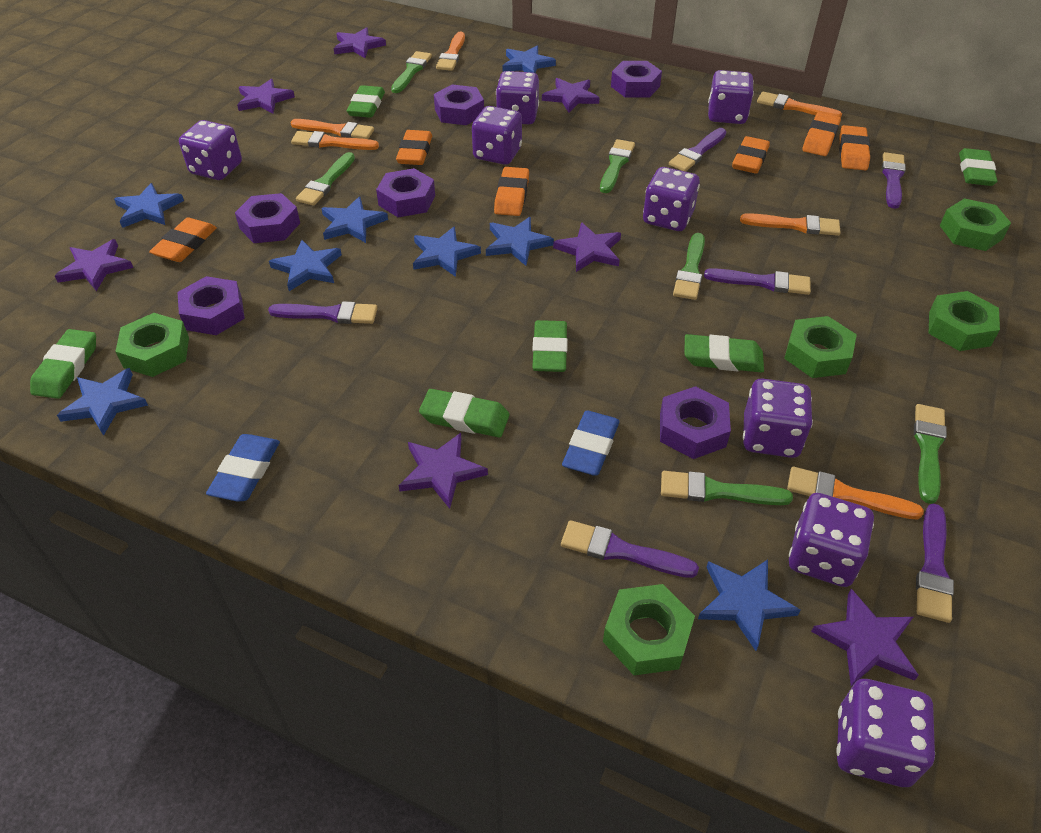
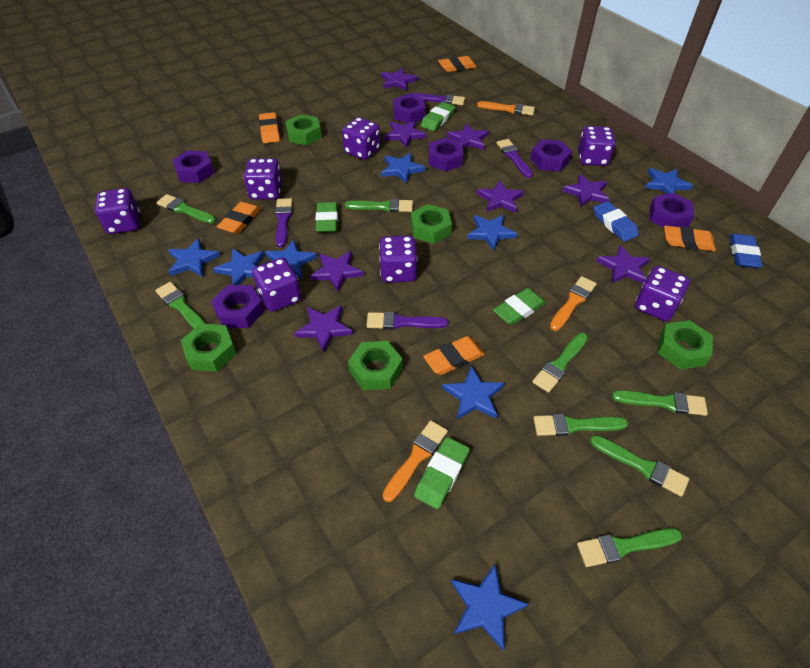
green brush: 6 -> 8
green eraser: 6 -> 4
orange brush: 6 -> 3
orange eraser: 6 -> 5
purple brush: 6 -> 4
purple dice: 8 -> 7
purple star: 7 -> 8

